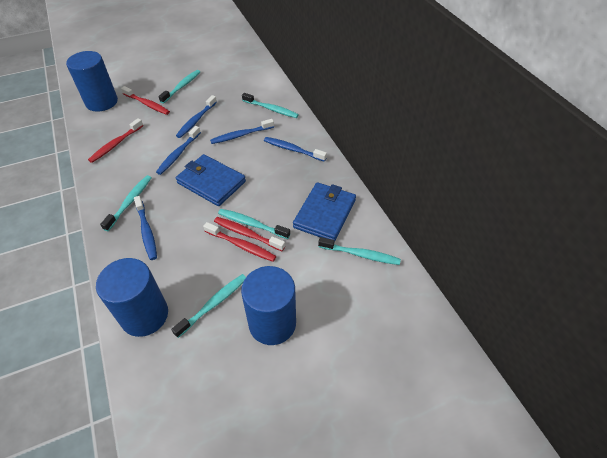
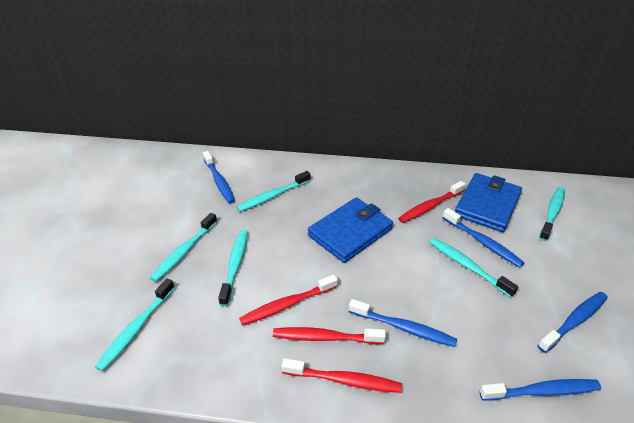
blue cylinder: 3 -> 0

